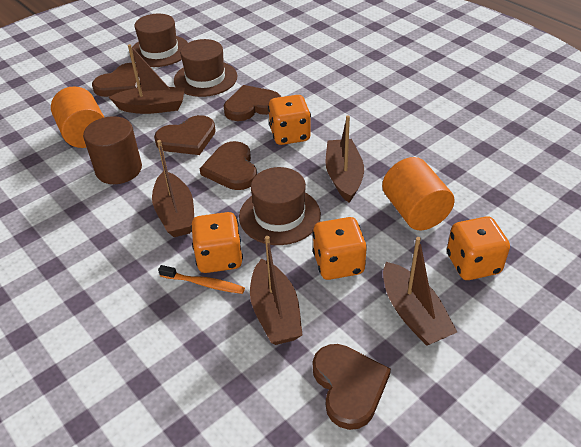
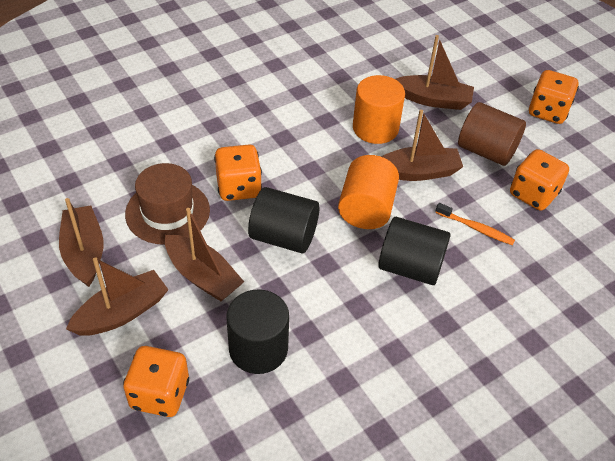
black cylinder: 0 -> 3
brown hat: 3 -> 1
brown heart: 5 -> 0

